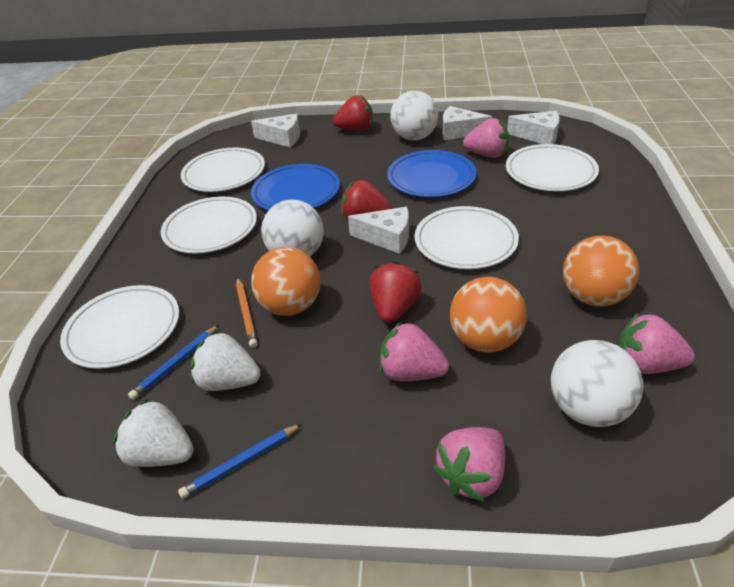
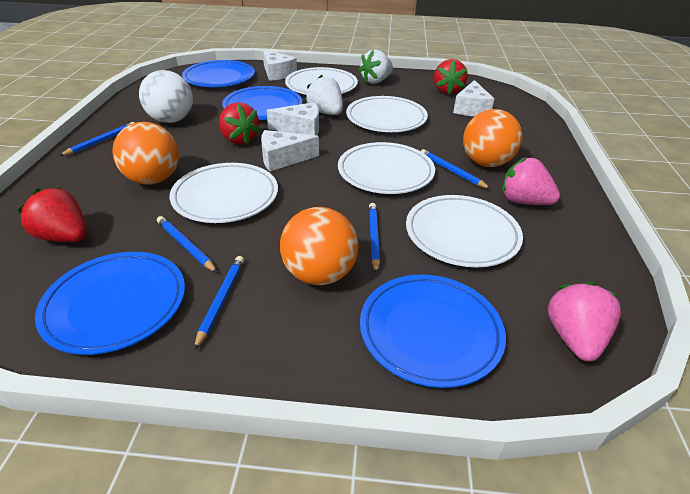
blue pencil: 2 -> 5
blue plate: 2 -> 4
orange pencil: 1 -> 0
pink strawberry: 4 -> 2
white ball: 3 -> 1

